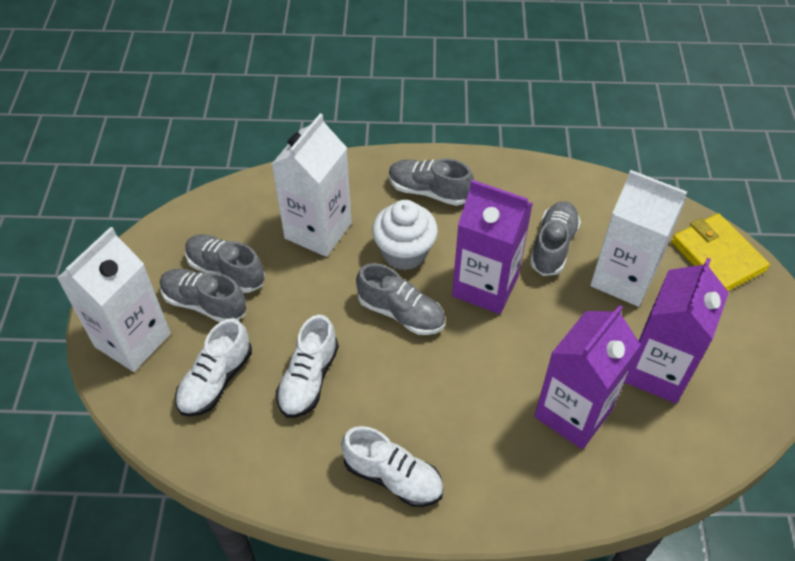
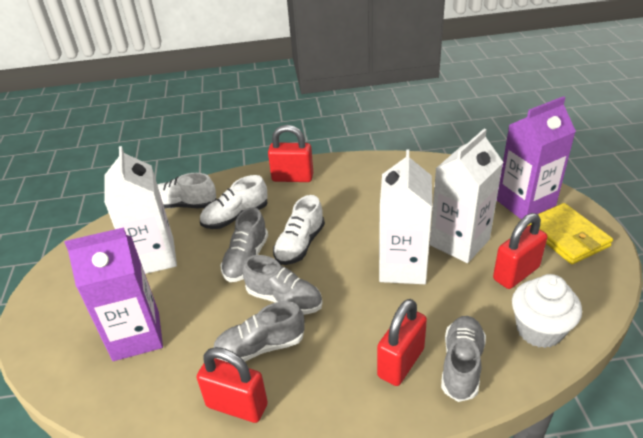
grey shoe: 5 -> 4
purple carton: 3 -> 2
red padlock: 0 -> 4

